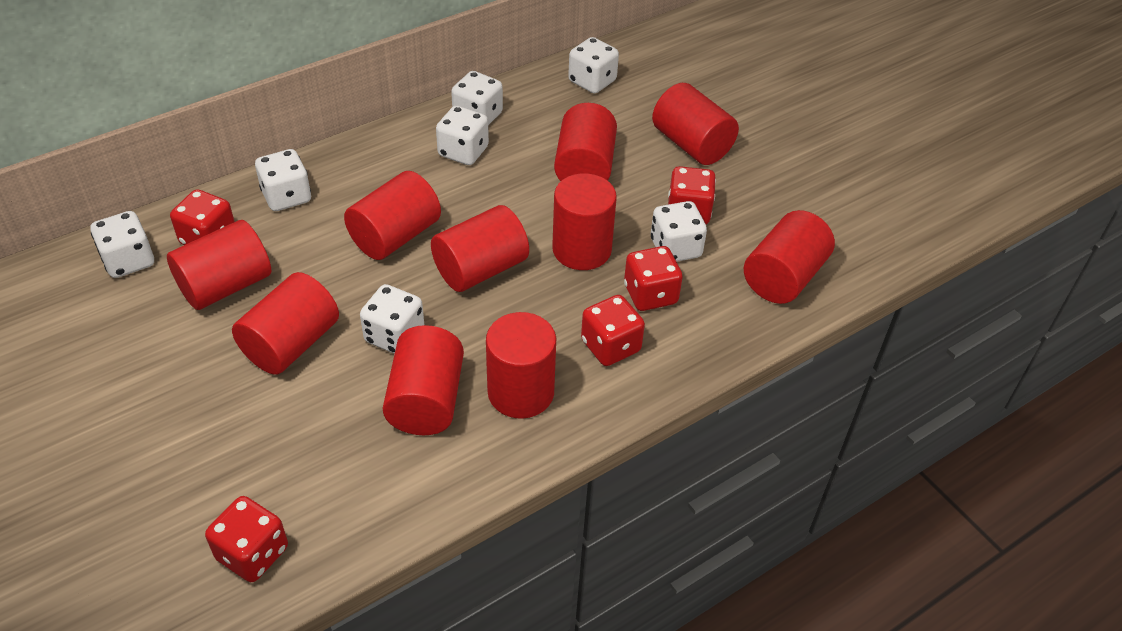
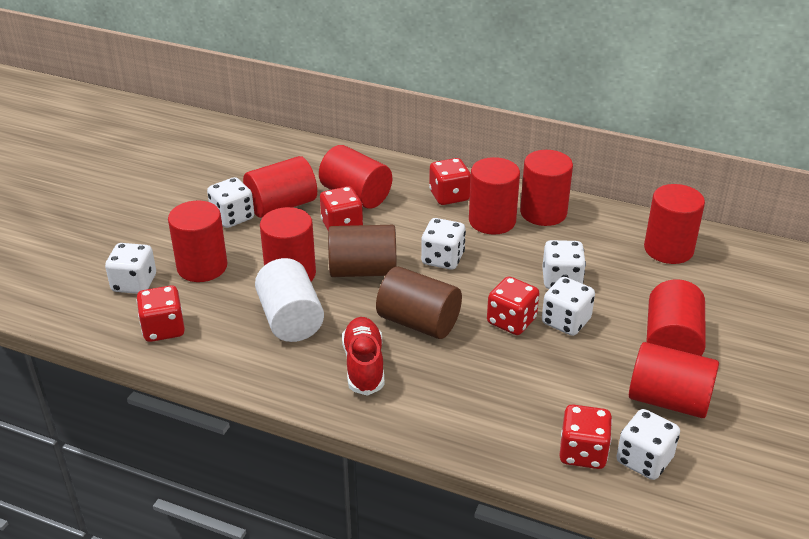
brown cylinder: 0 -> 2
red cylinder: 10 -> 9
red shoe: 0 -> 1
white cylinder: 0 -> 1
white dice: 7 -> 6

